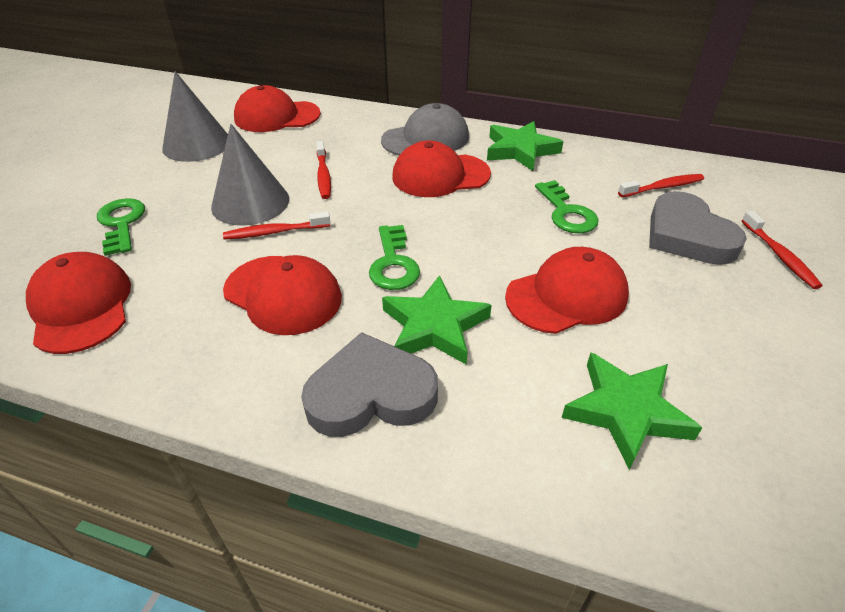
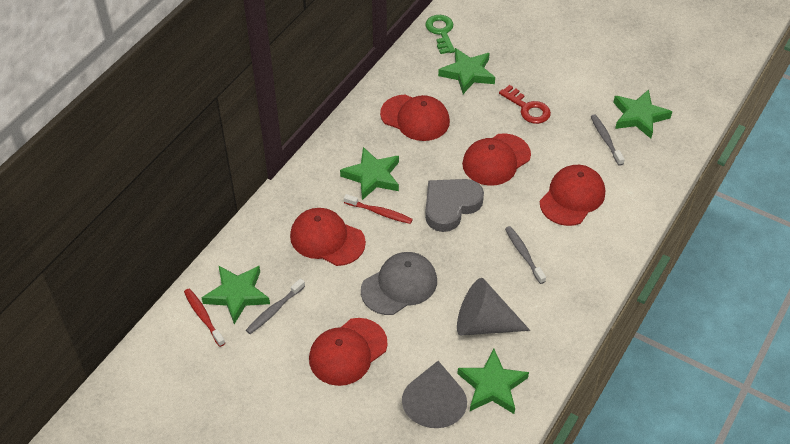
green key: 3 -> 1
green star: 3 -> 5
grey heart: 2 -> 1
grey toothbrush: 0 -> 3
red key: 0 -> 1
red toothbrush: 4 -> 2

